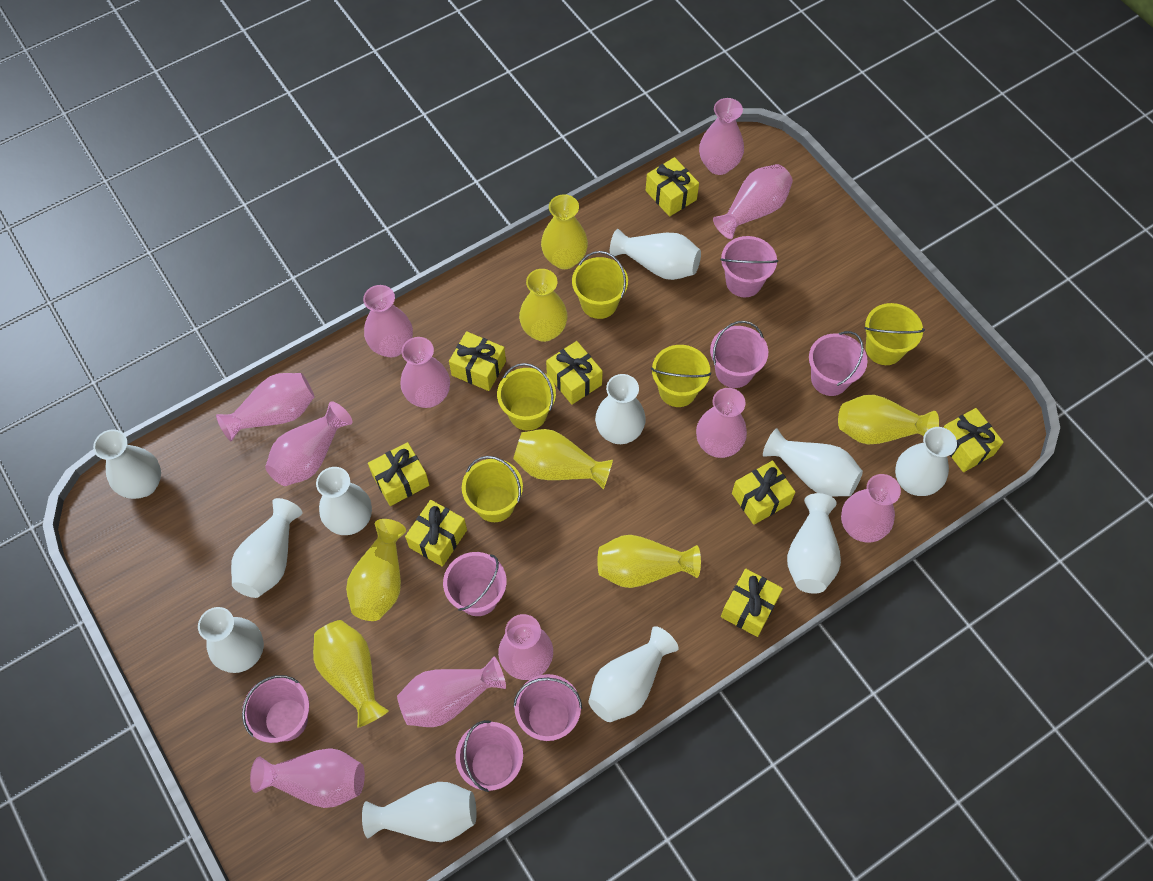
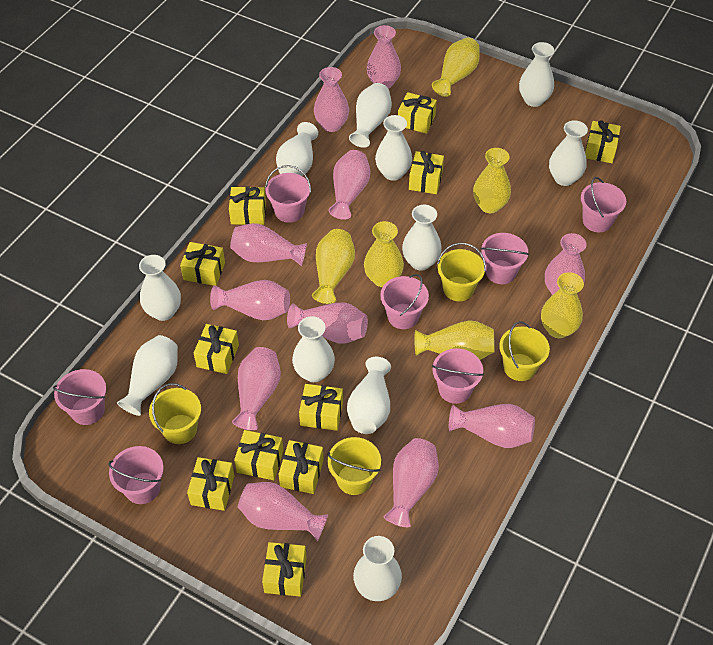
yellow bucket: 5 -> 4
yellow gift: 8 -> 11
yellow vase: 7 -> 6

